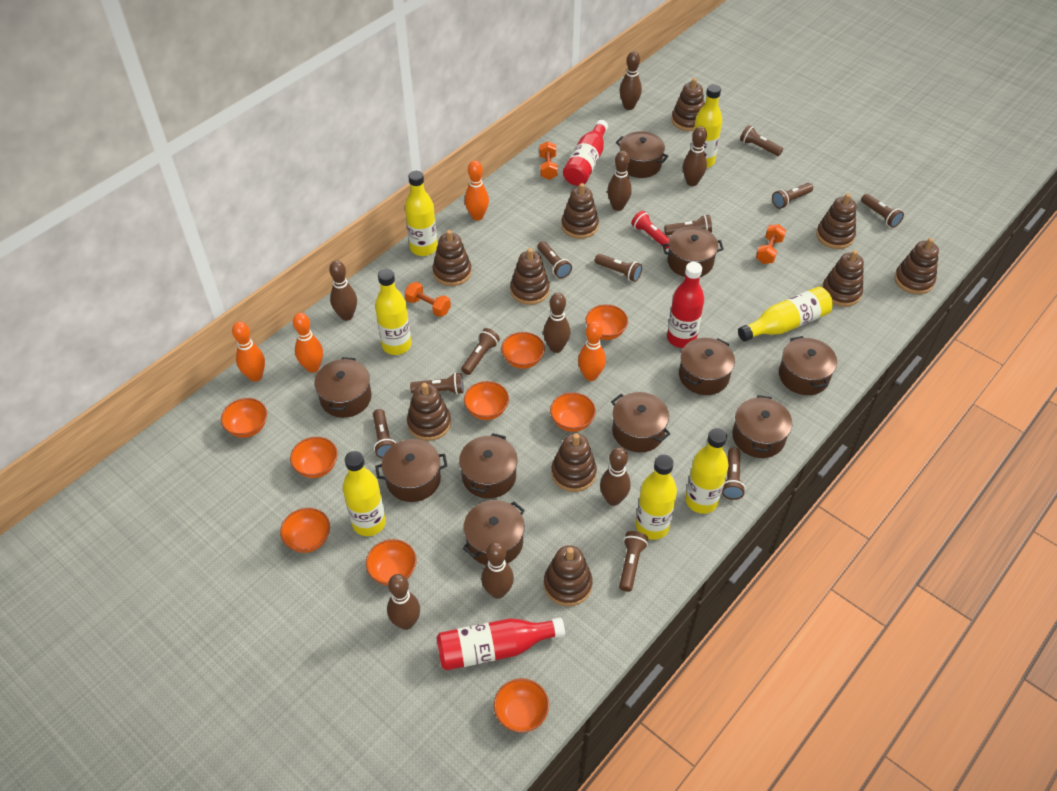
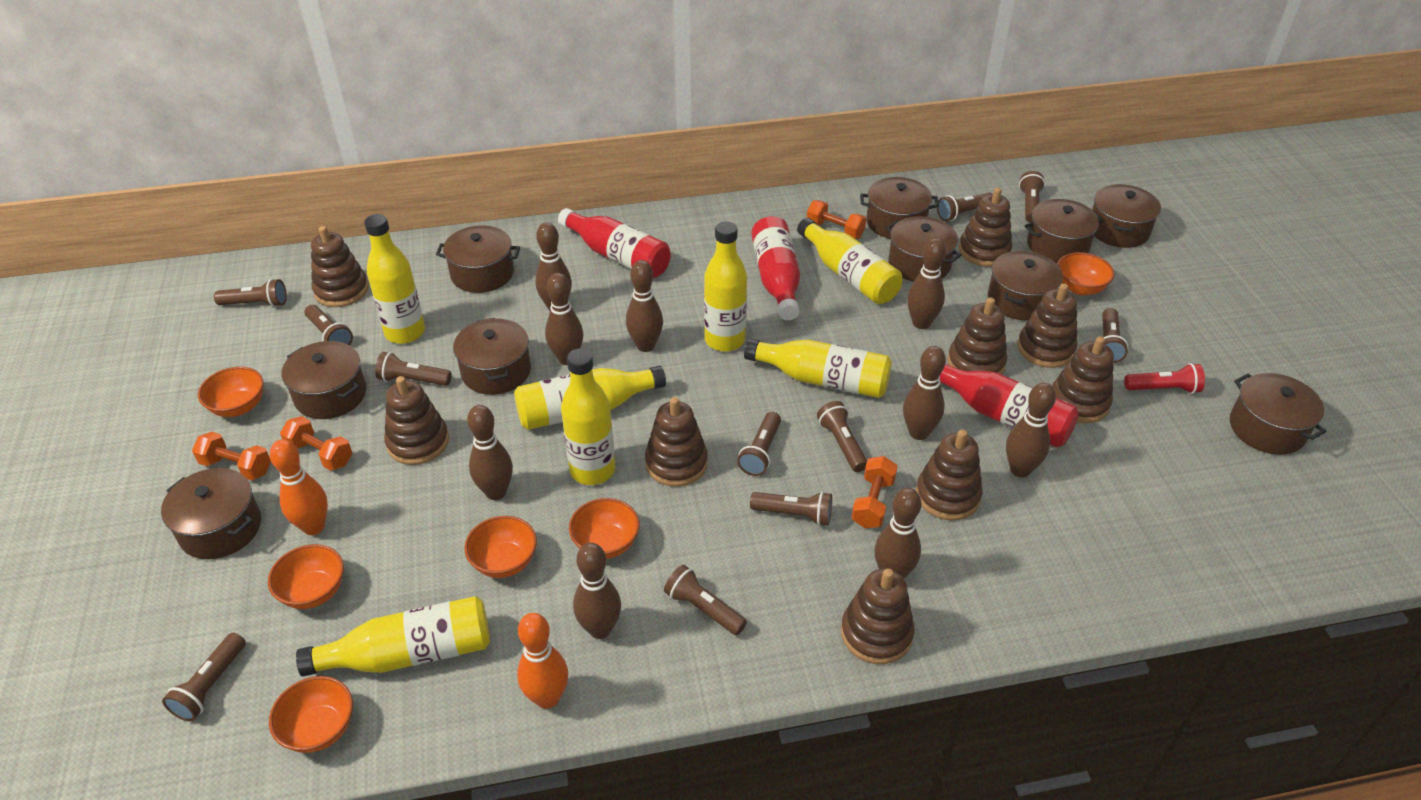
brown bowling pin: 8 -> 9
brown stacking toy: 10 -> 9
orange bowl: 9 -> 6
orange bowling pin: 4 -> 2
orange dumbbell: 3 -> 4

